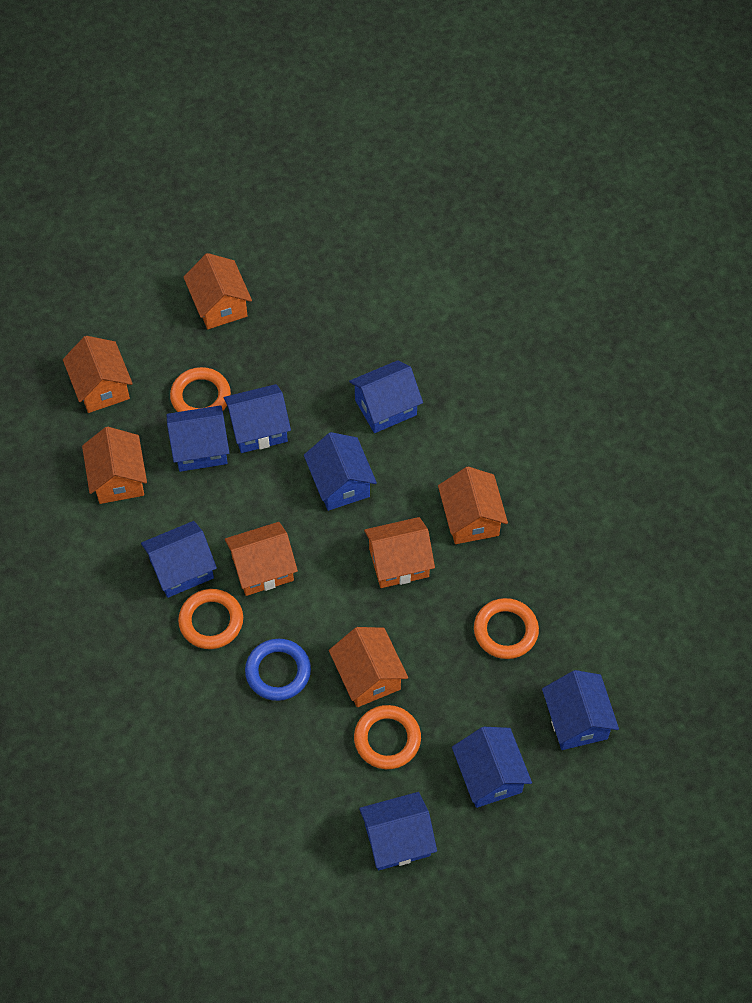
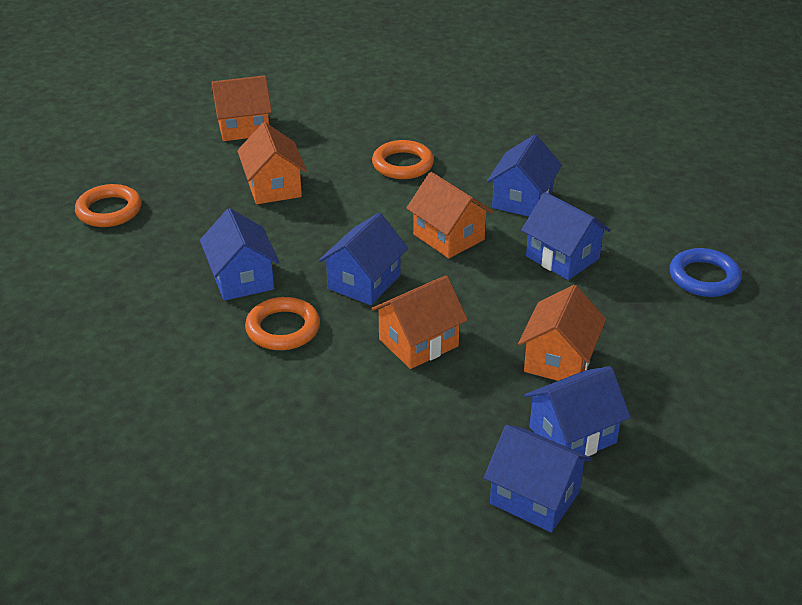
blue house: 8 -> 6
orange house: 7 -> 5
orange ring: 4 -> 3

